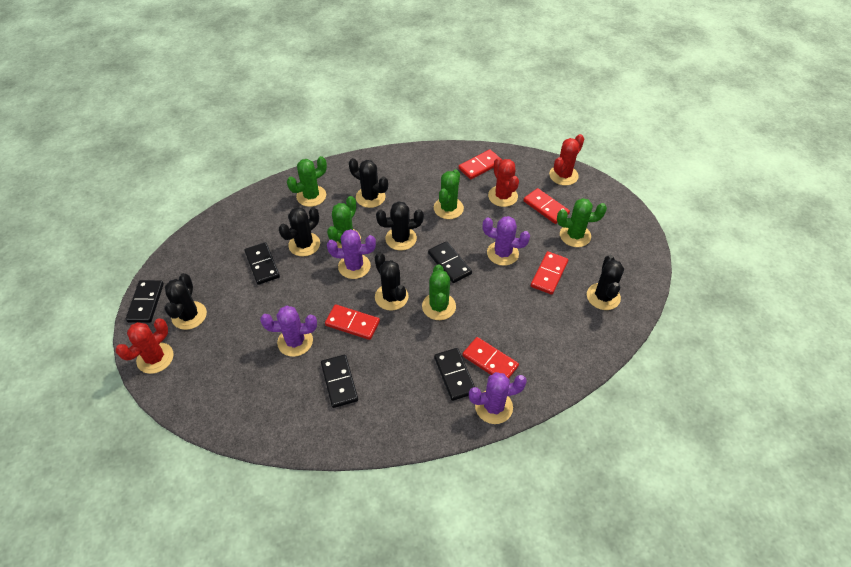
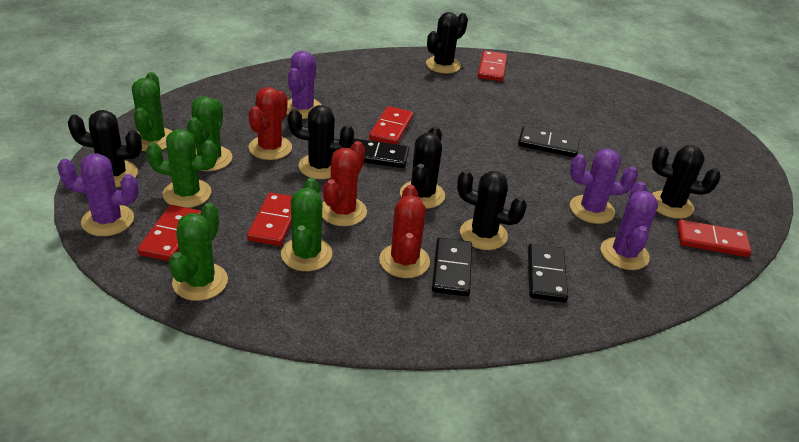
black domino: 5 -> 4

